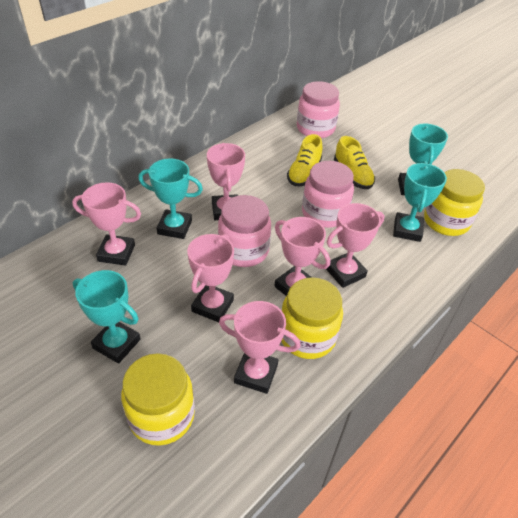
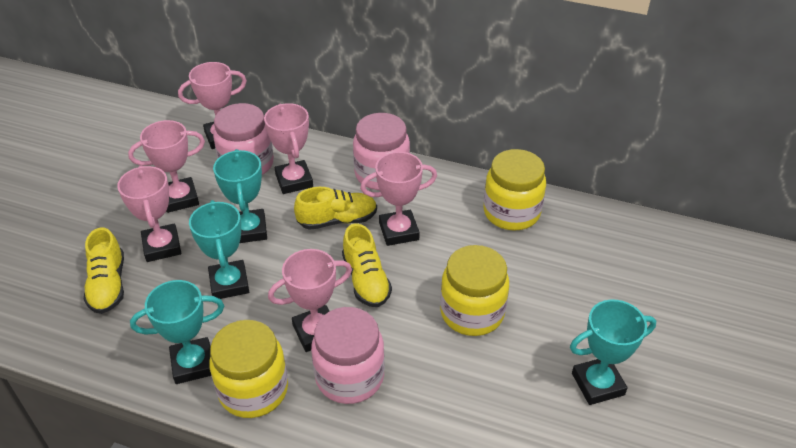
yellow shoe: 2 -> 3

